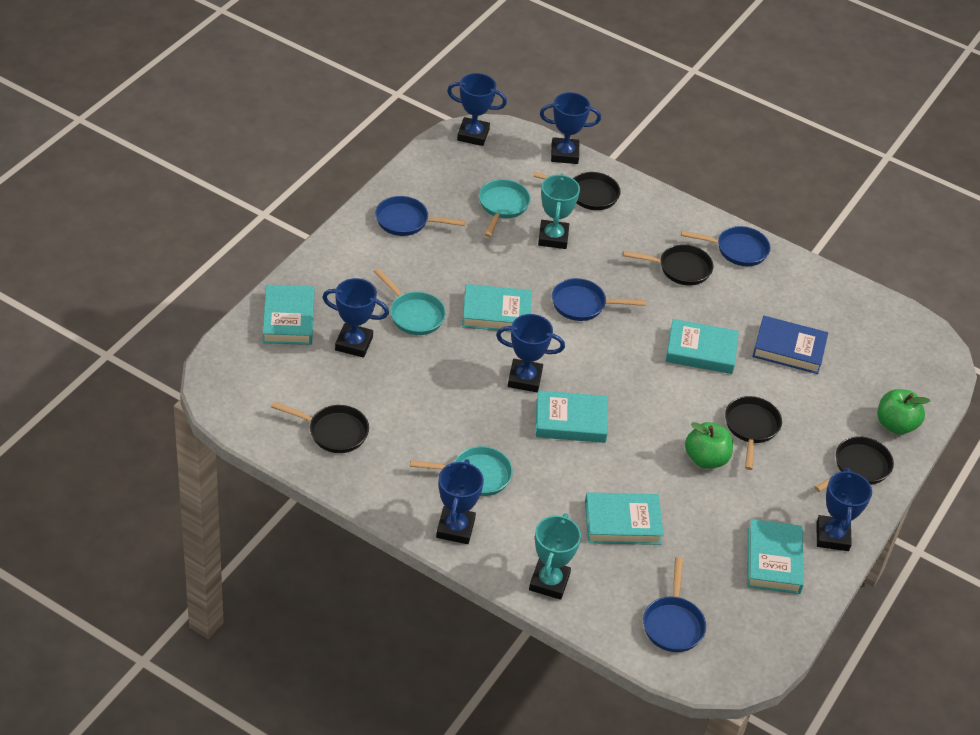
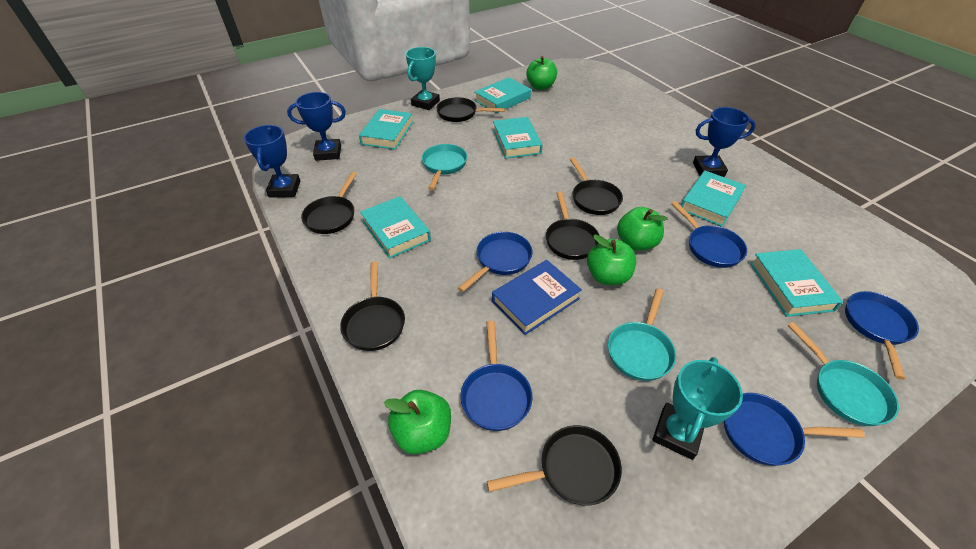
black pan: 5 -> 6
blue pan: 4 -> 5
blue trophy: 6 -> 3
green apple: 2 -> 4

